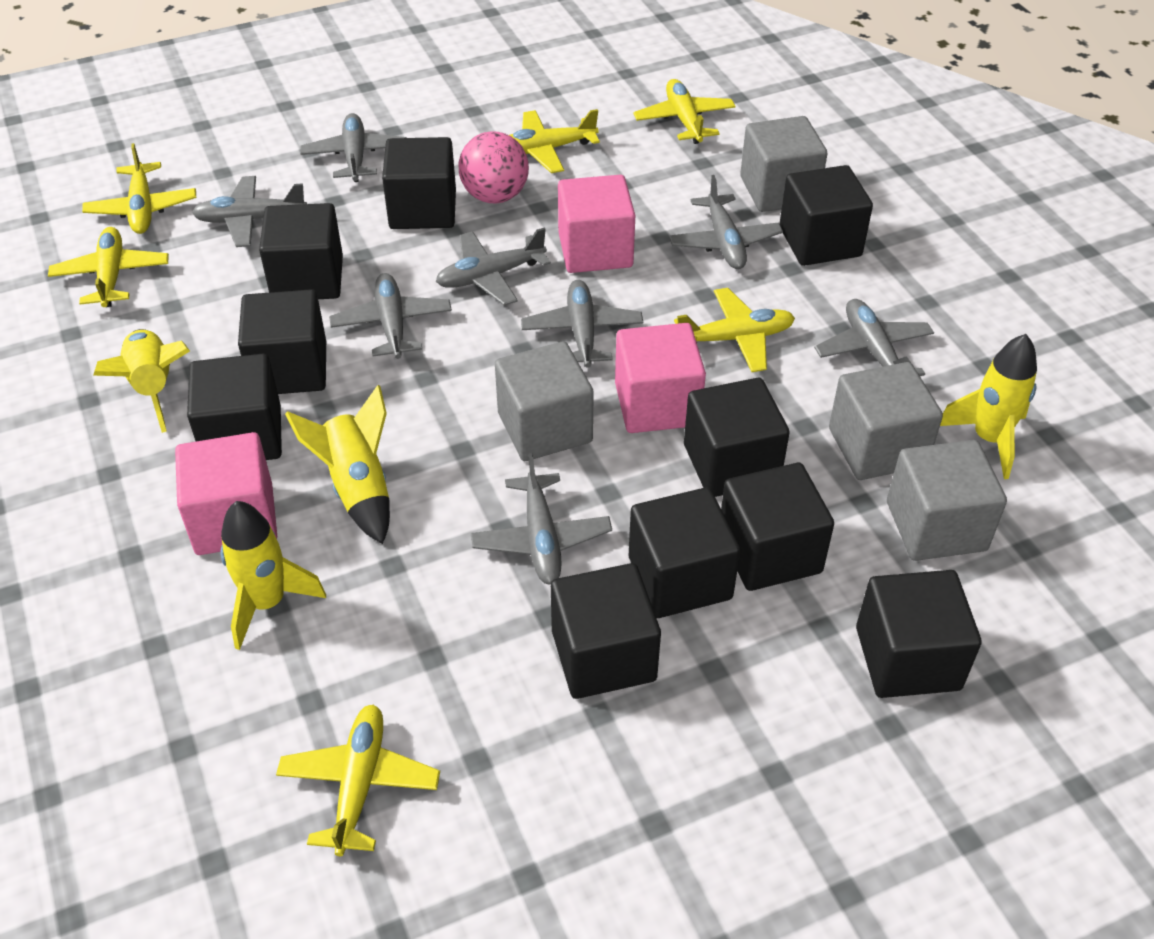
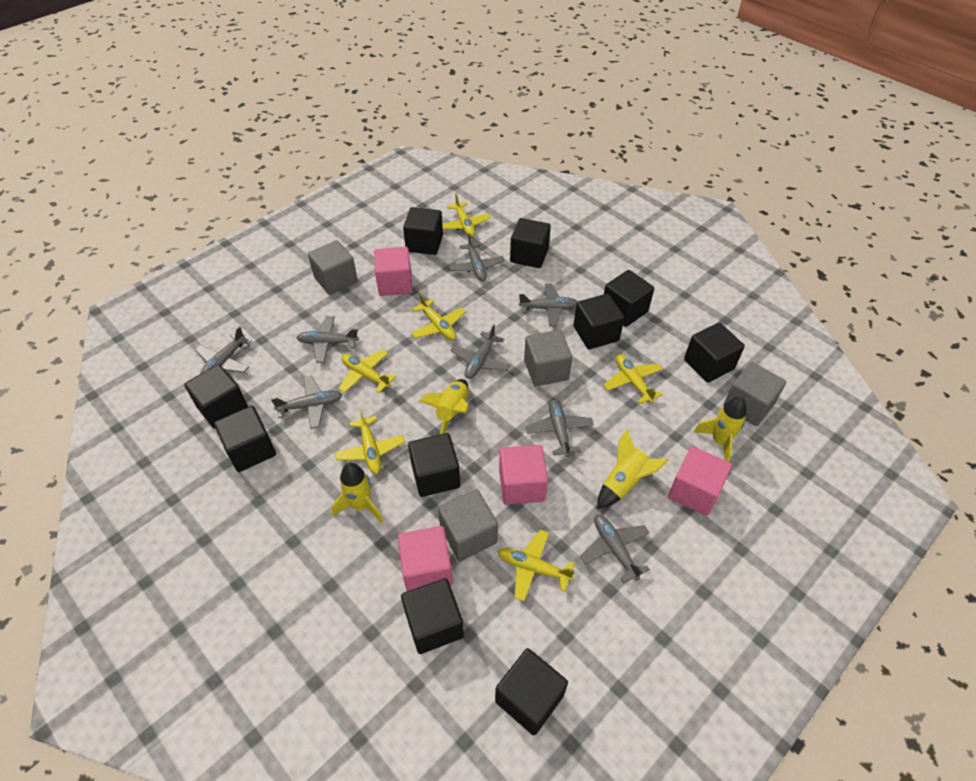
pink ball: 1 -> 0
pink cube: 3 -> 4

